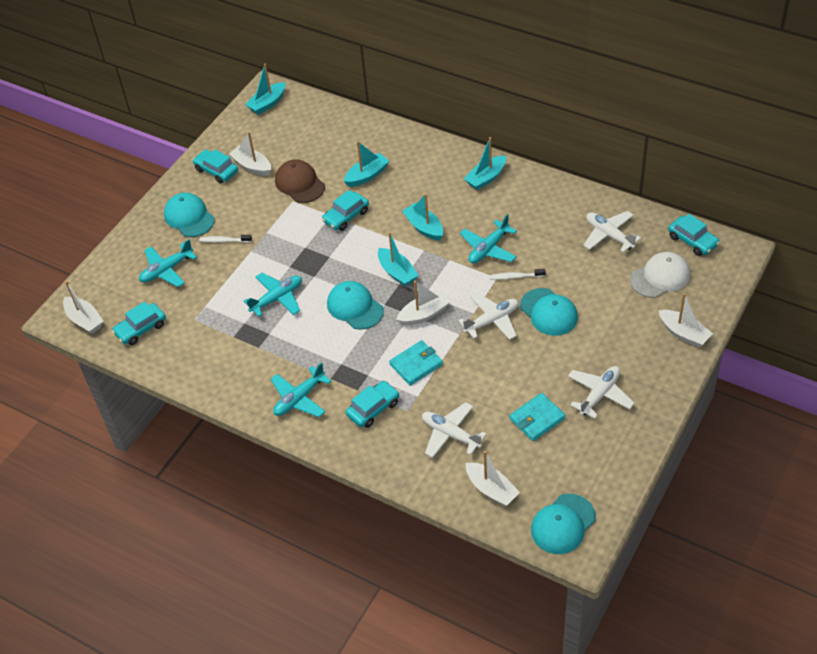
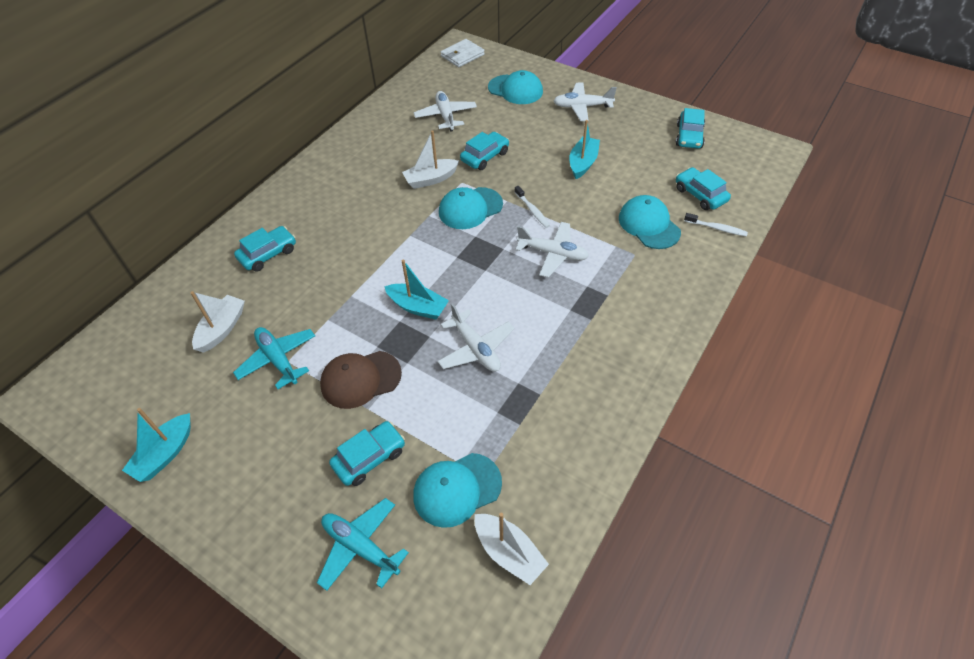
turquoise boat: 5 -> 3
turquoise plane: 4 -> 2
turquoise wallet: 2 -> 0
white boat: 5 -> 3
white cap: 1 -> 0
white wallet: 0 -> 1

